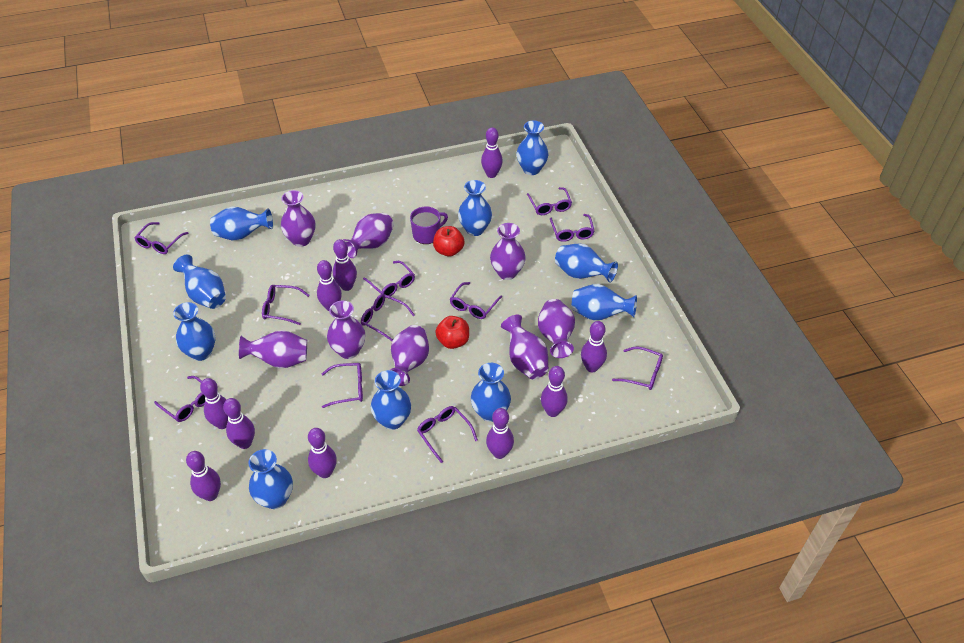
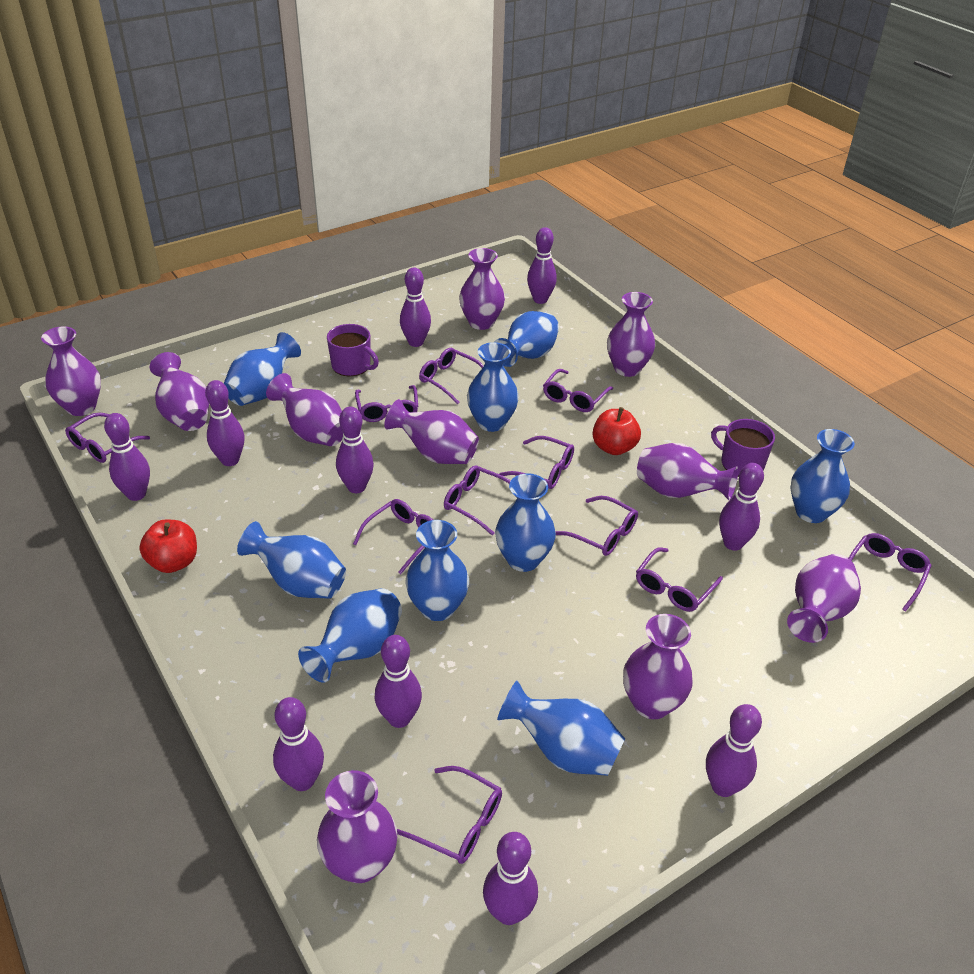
blue vase: 10 -> 9
purple mug: 1 -> 2
purple vase: 8 -> 10

